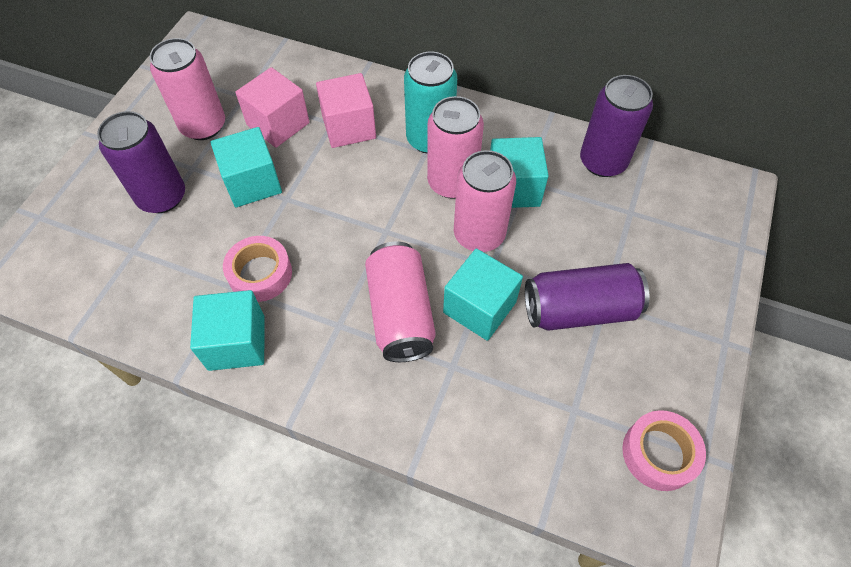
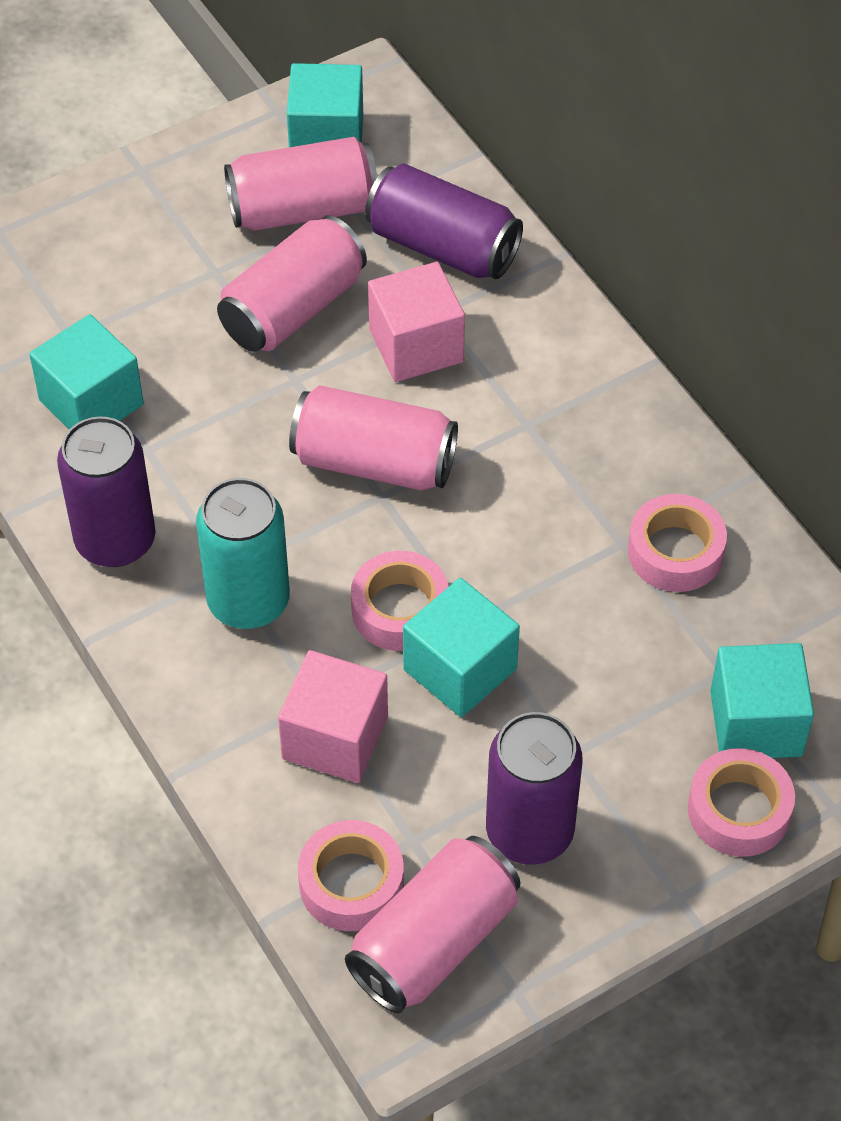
pink tape: 2 -> 4

